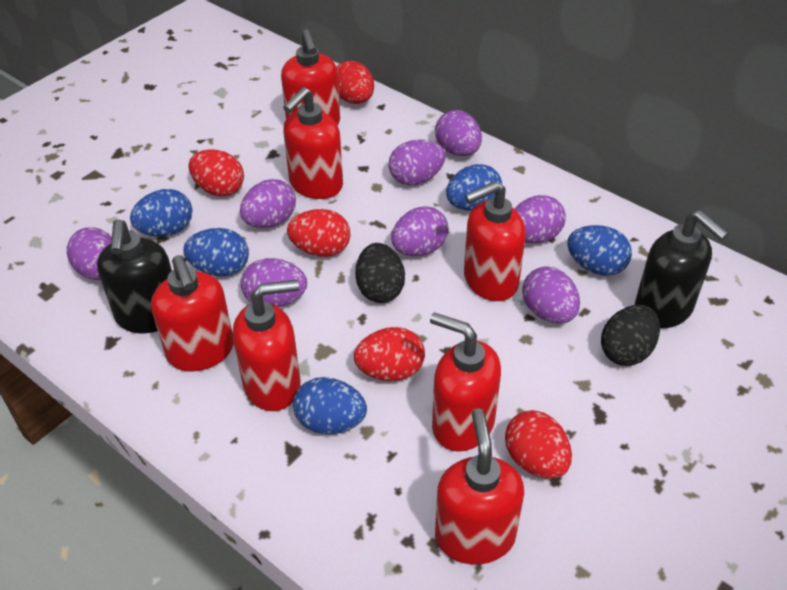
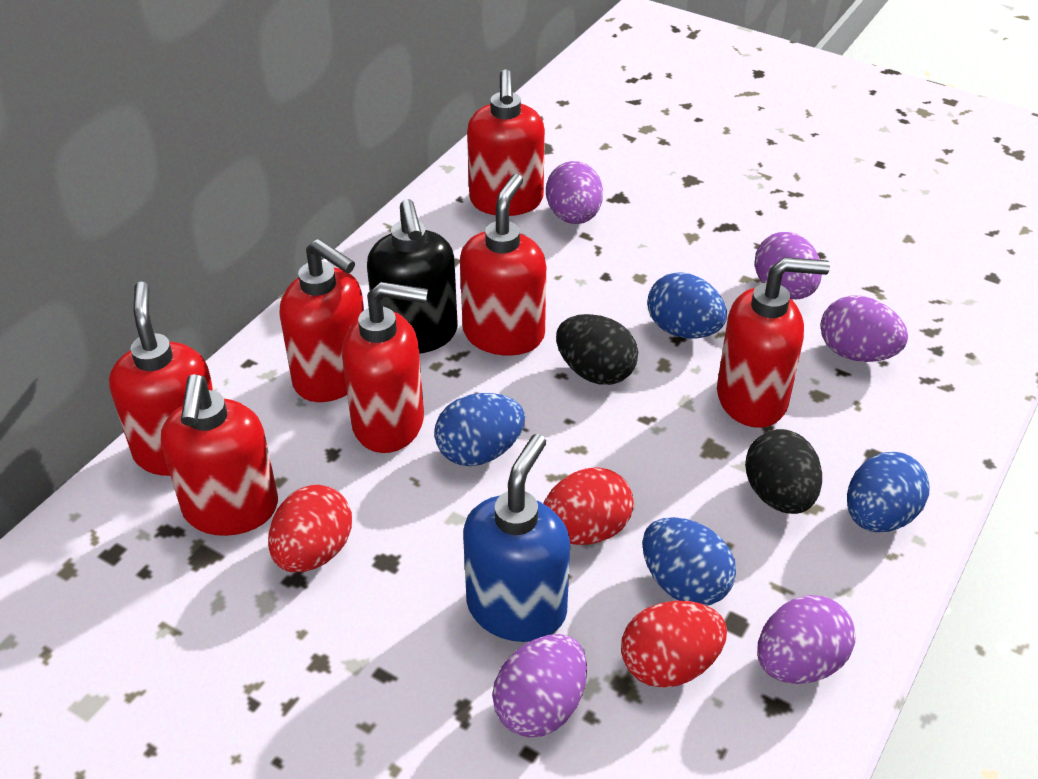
black soap dispenser: 2 -> 1
blue egg: 5 -> 4
blue soap dispenser: 0 -> 1
purple egg: 8 -> 5
red egg: 5 -> 3

